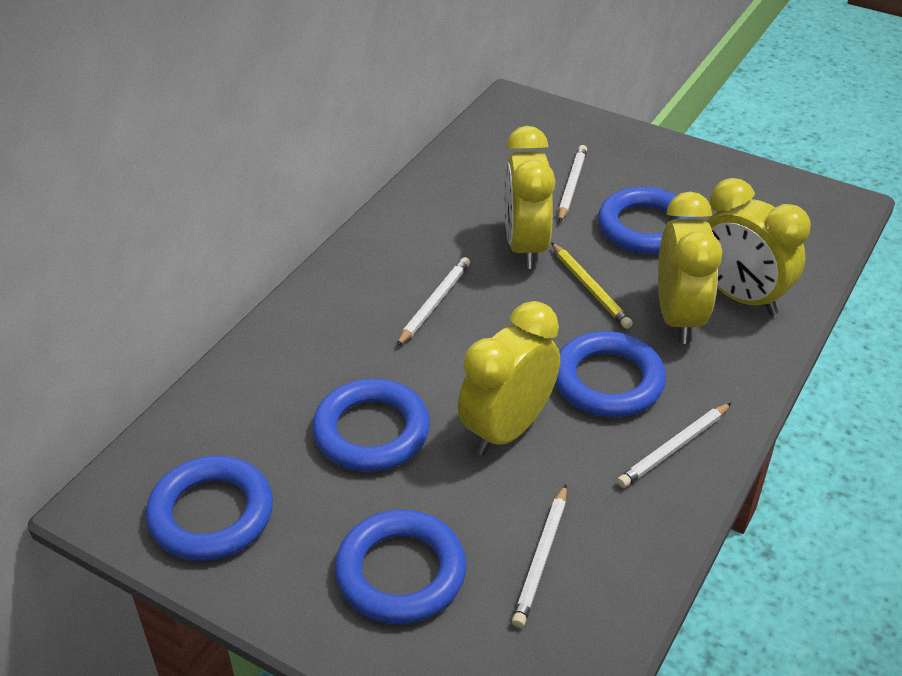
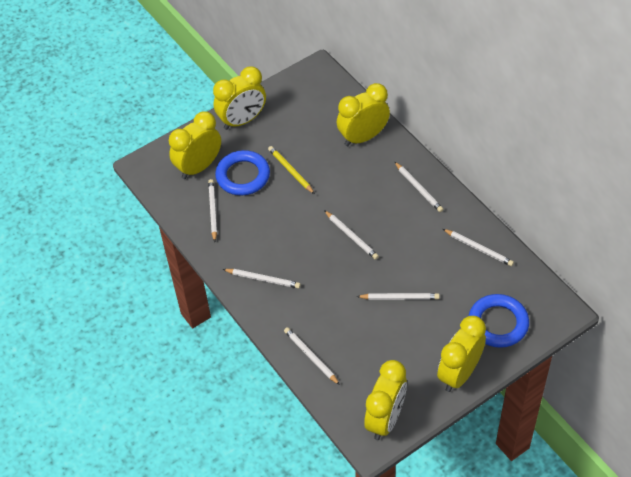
blue ring: 5 -> 2
white pencil: 4 -> 7
yellow clock: 4 -> 5

